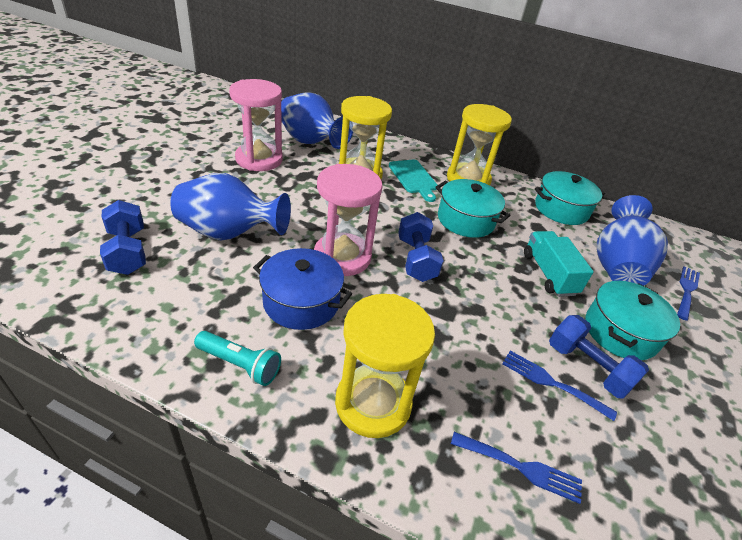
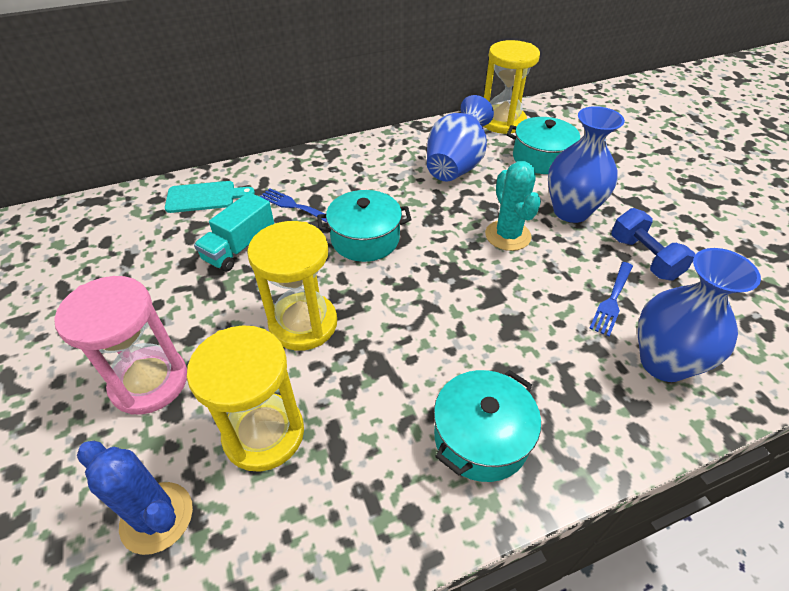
blue cactus: 0 -> 1
blue dumbbell: 3 -> 1
blue fork: 3 -> 2
blue pot: 1 -> 0
pink hourglass: 2 -> 1
turquoise cactus: 0 -> 1
turquoise flashlight: 1 -> 0

